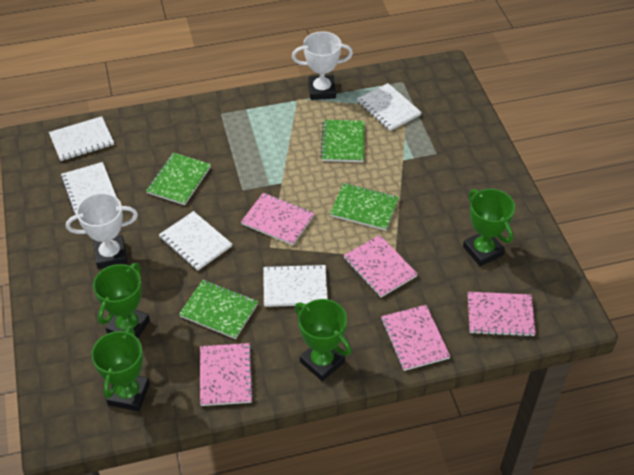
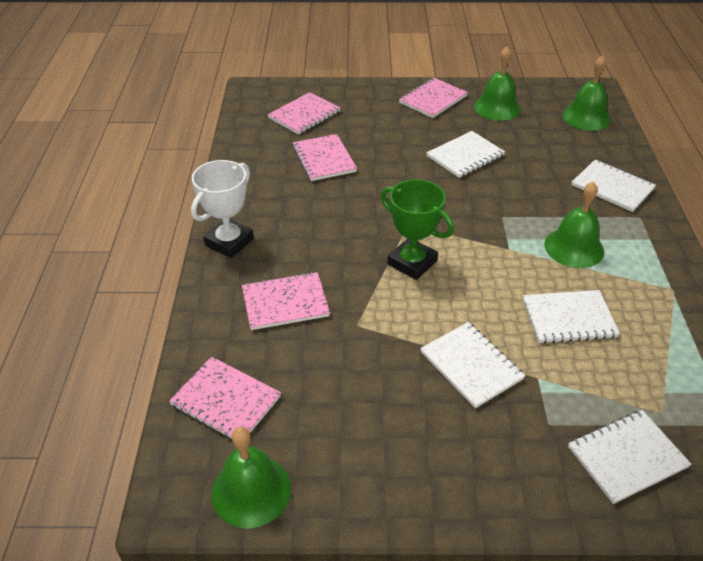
green bell: 0 -> 4
green notebook: 4 -> 0
green trophy: 4 -> 1
white trophy: 2 -> 1

